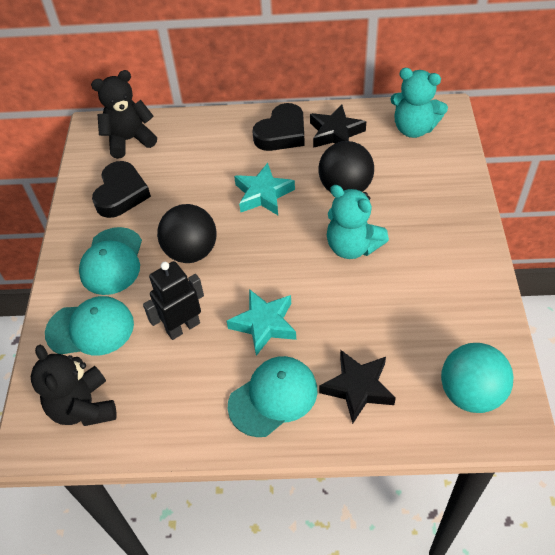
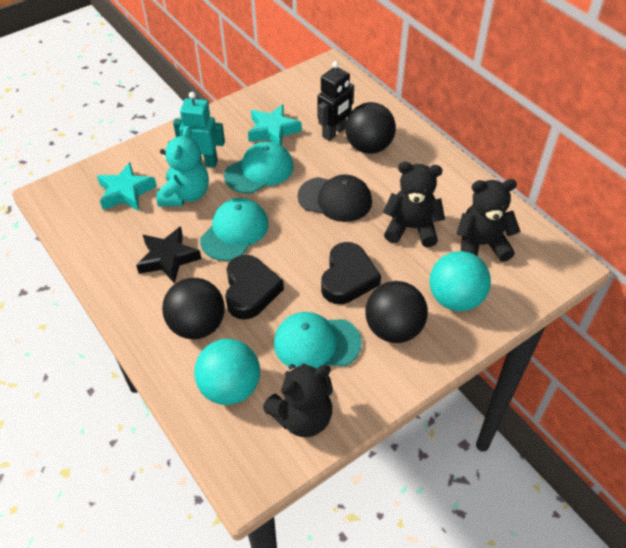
black ball: 2 -> 3
black cap: 0 -> 1
black star: 2 -> 1
black teddy bear: 2 -> 3
turquoise ball: 1 -> 2
turquoise robot: 0 -> 1
turquoise teddy bear: 2 -> 1

